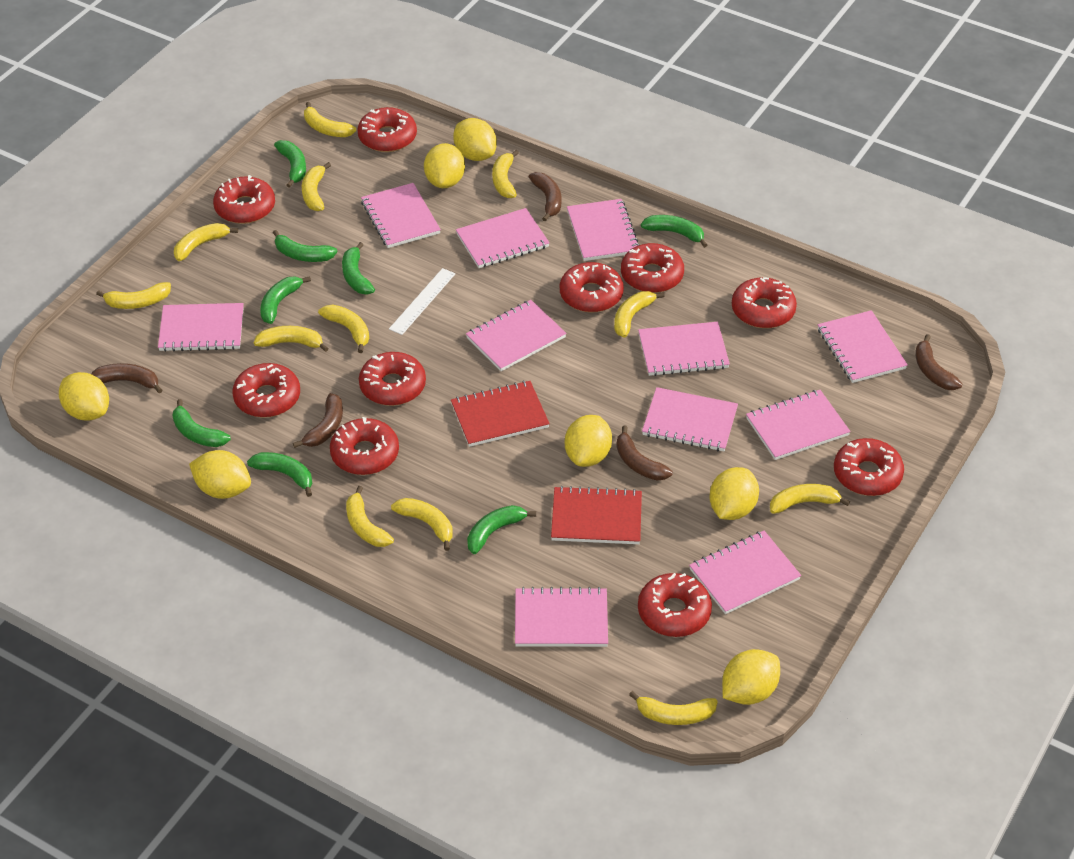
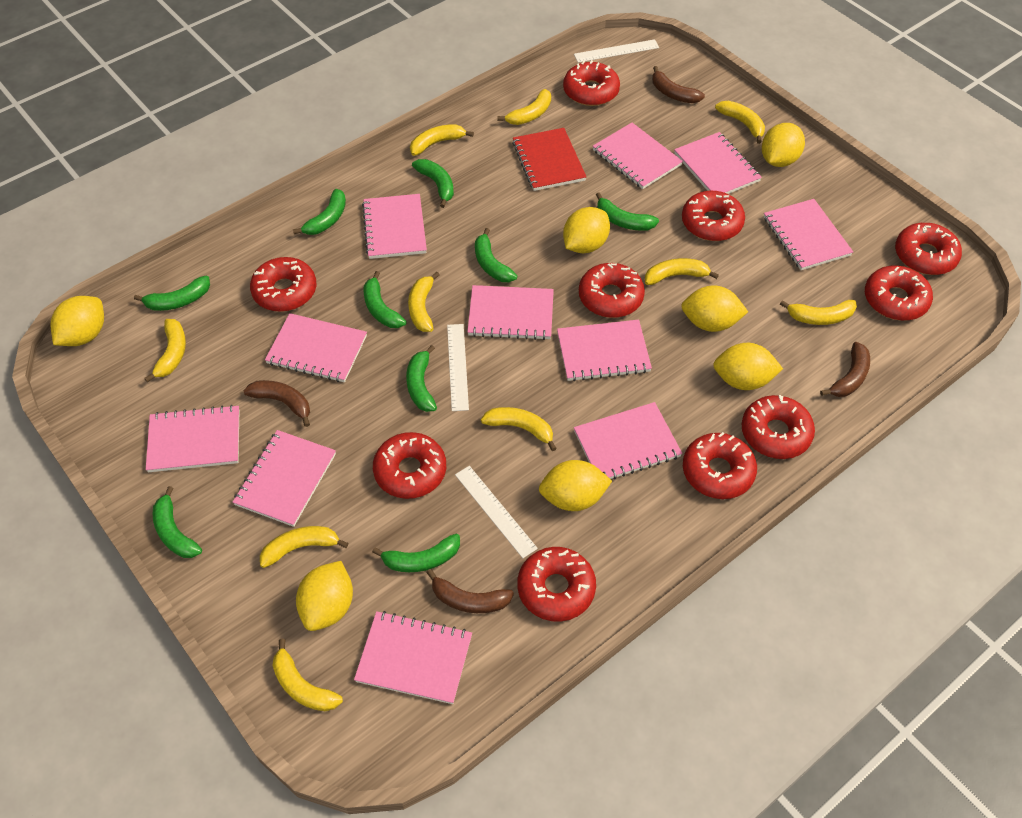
brown banana: 5 -> 4
green banana: 8 -> 9
red notebook: 2 -> 1
white ruler: 1 -> 3
yellow banana: 12 -> 10

